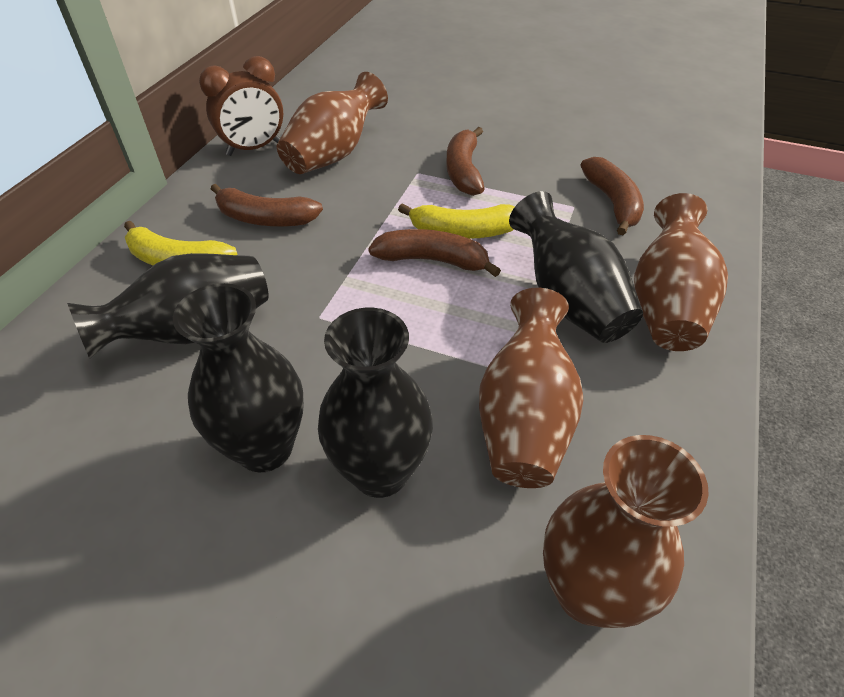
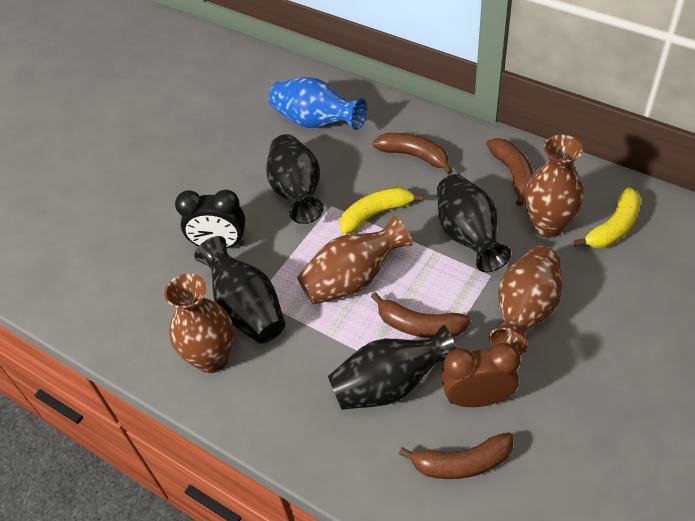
black clock: 0 -> 1
blue vase: 0 -> 1

